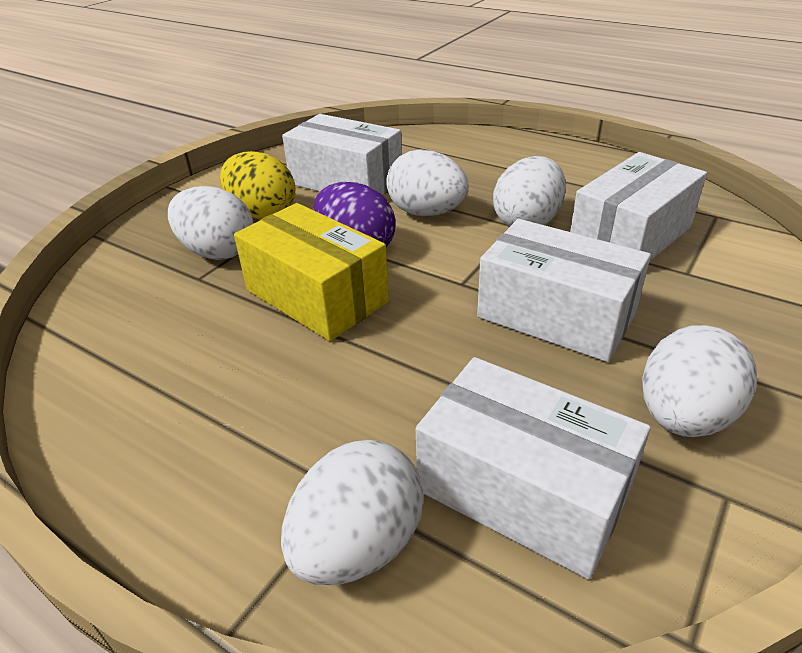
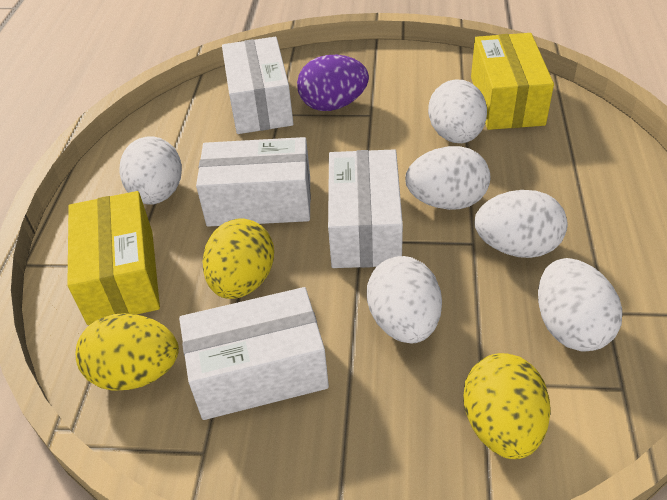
white egg: 5 -> 6
yellow box: 1 -> 2
yellow egg: 1 -> 3

